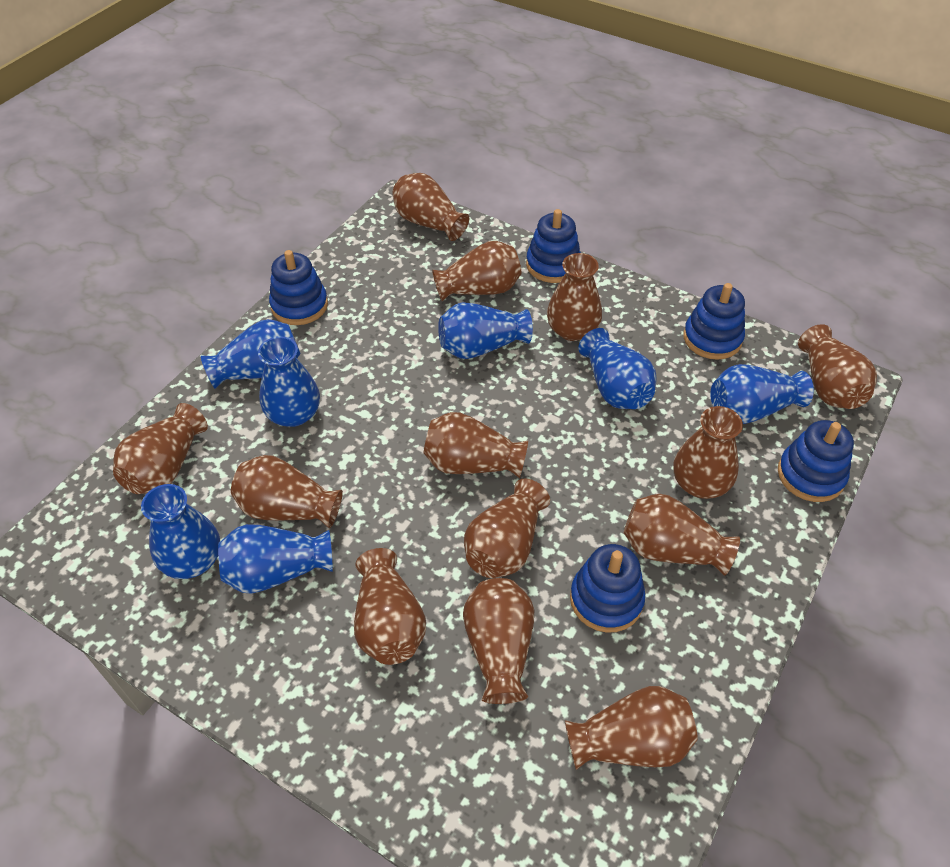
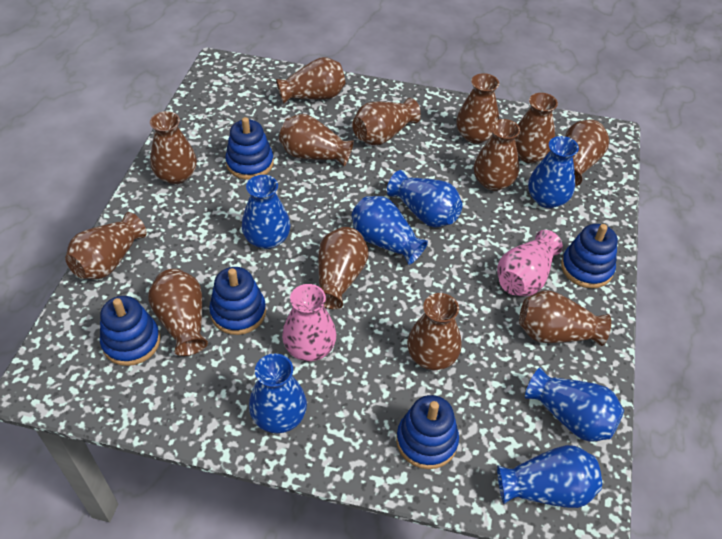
pink vase: 0 -> 2

